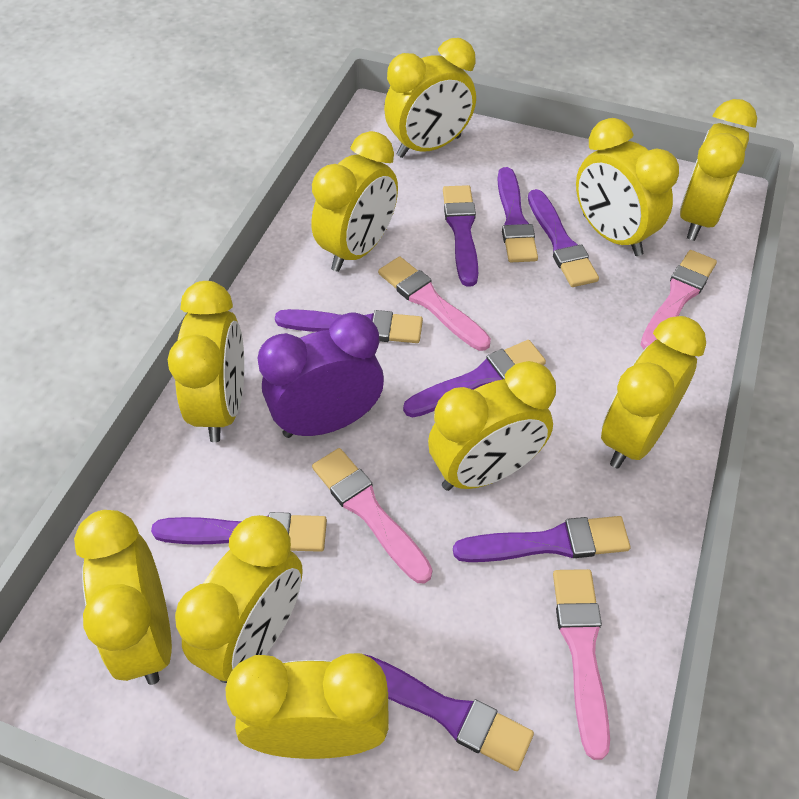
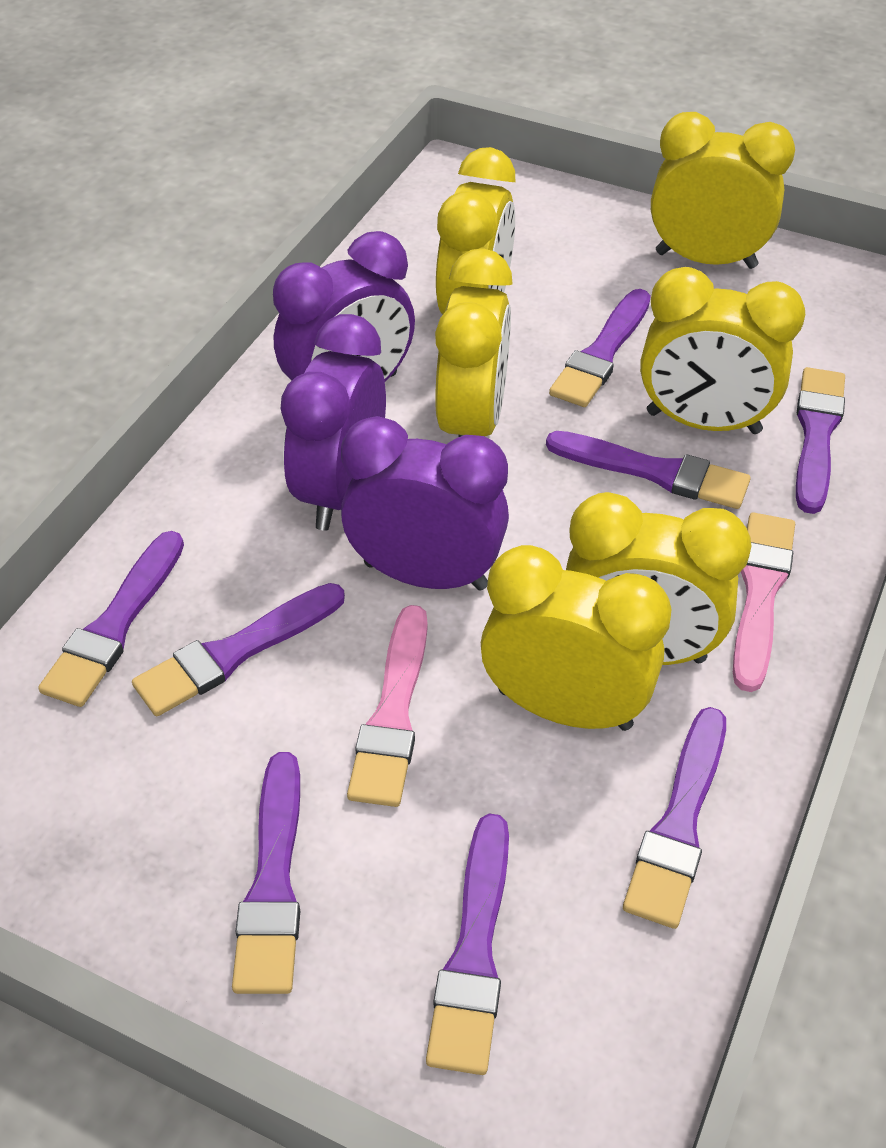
pink brush: 4 -> 2
purple clock: 1 -> 3
yellow clock: 10 -> 6

